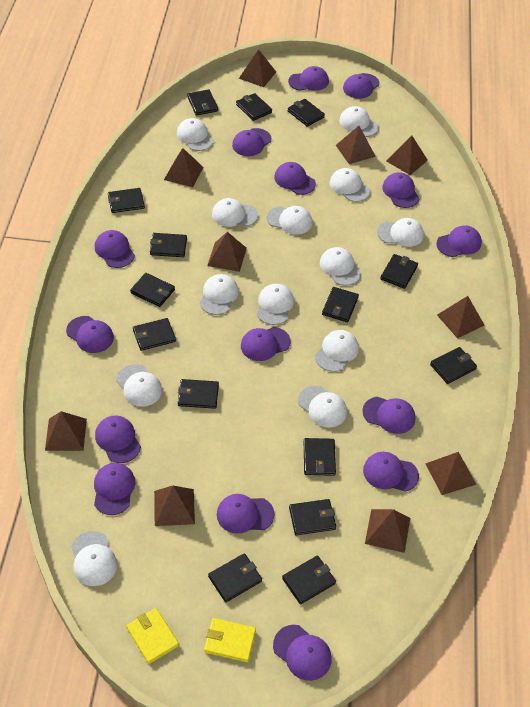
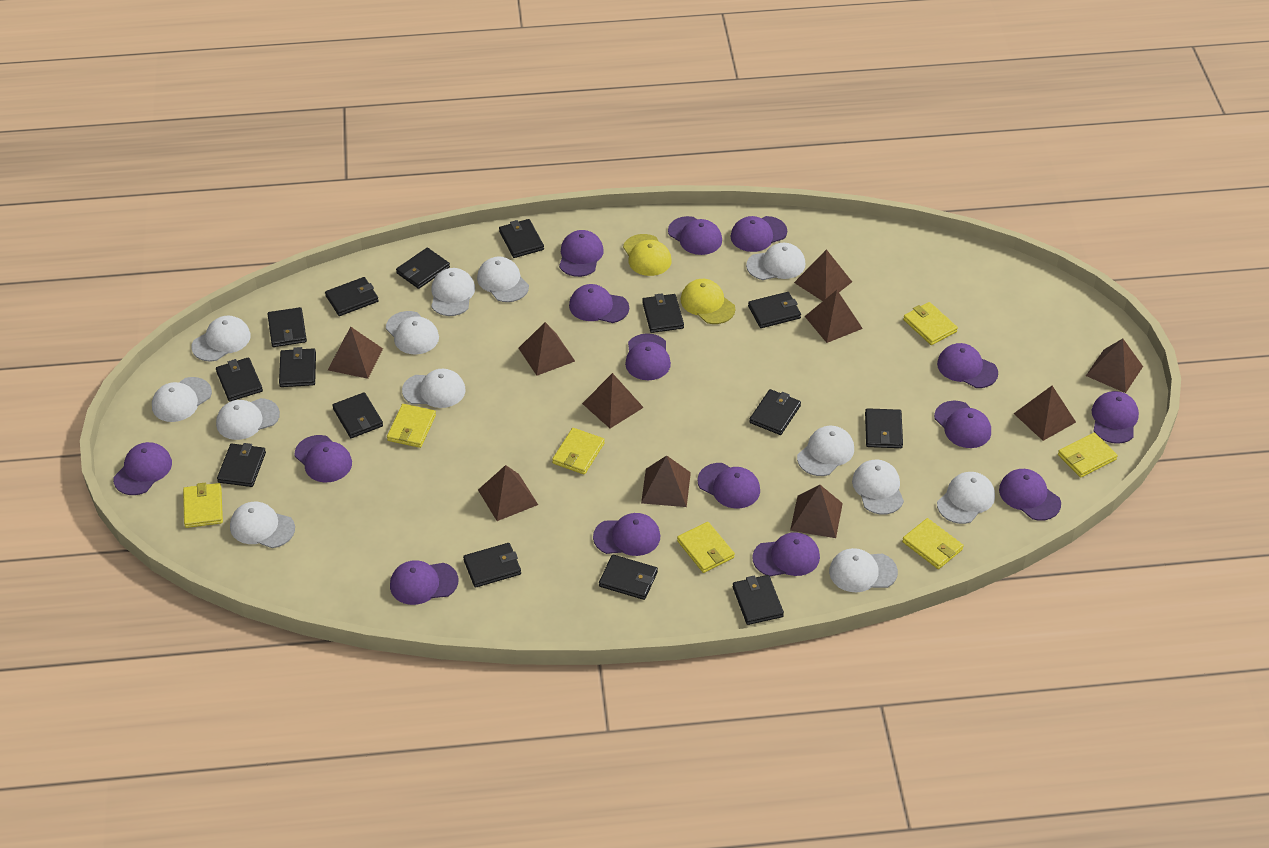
yellow cap: 0 -> 2
yellow wallet: 2 -> 7

